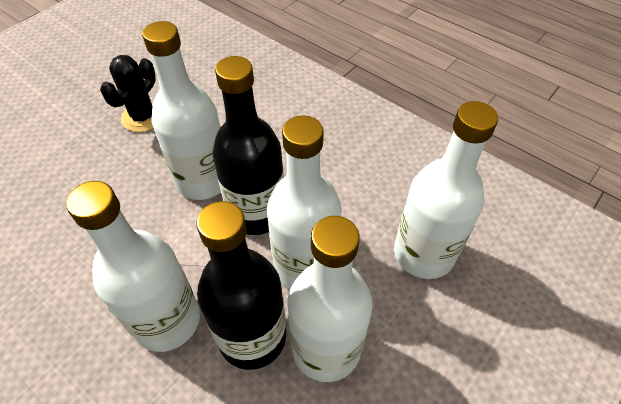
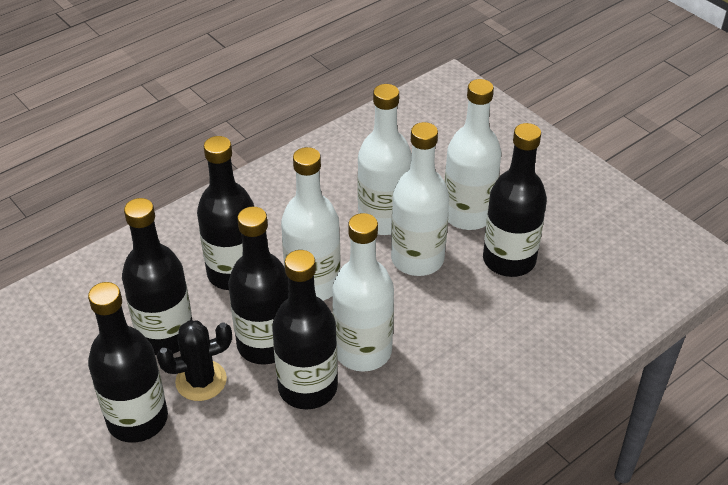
black bottle: 2 -> 6

